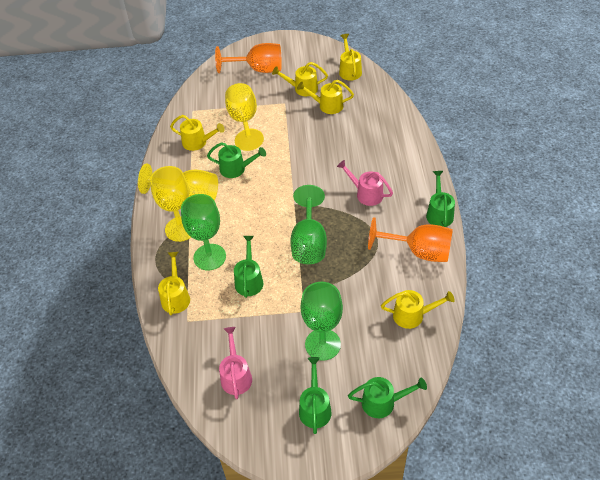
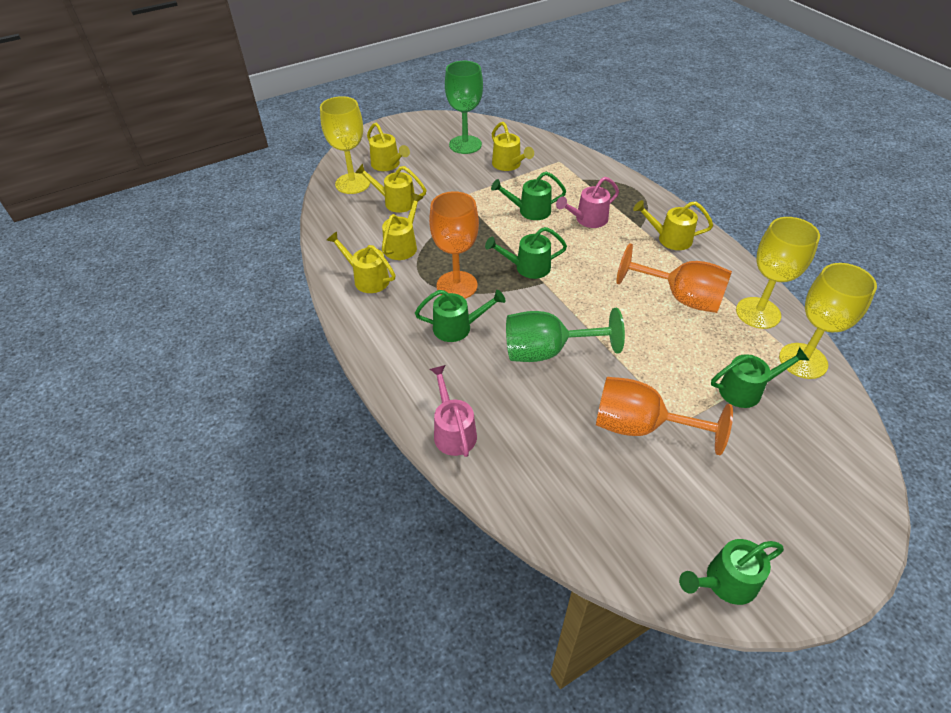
green goblet: 3 -> 2
orange goblet: 2 -> 3

